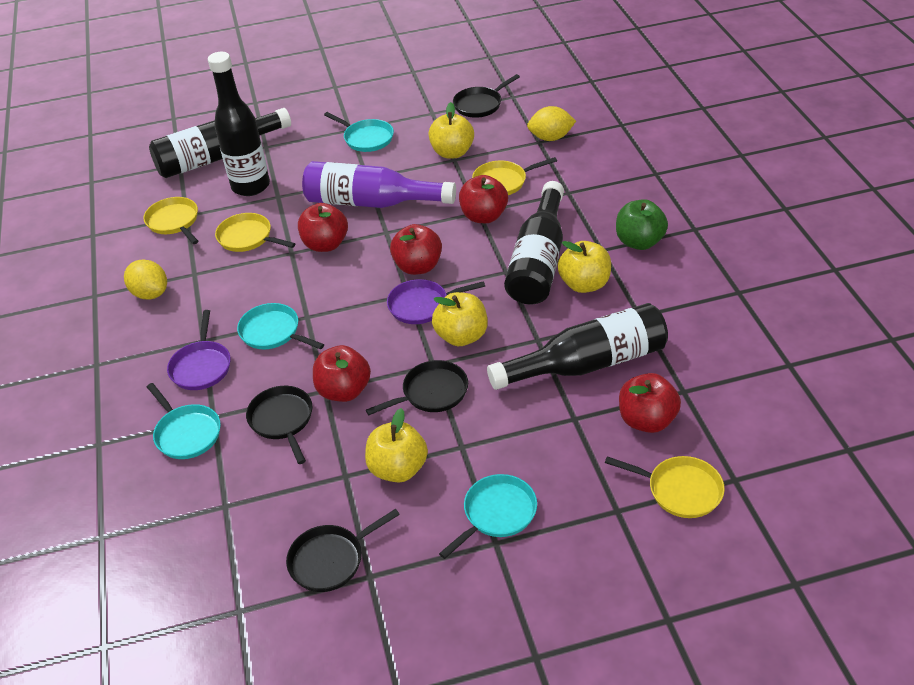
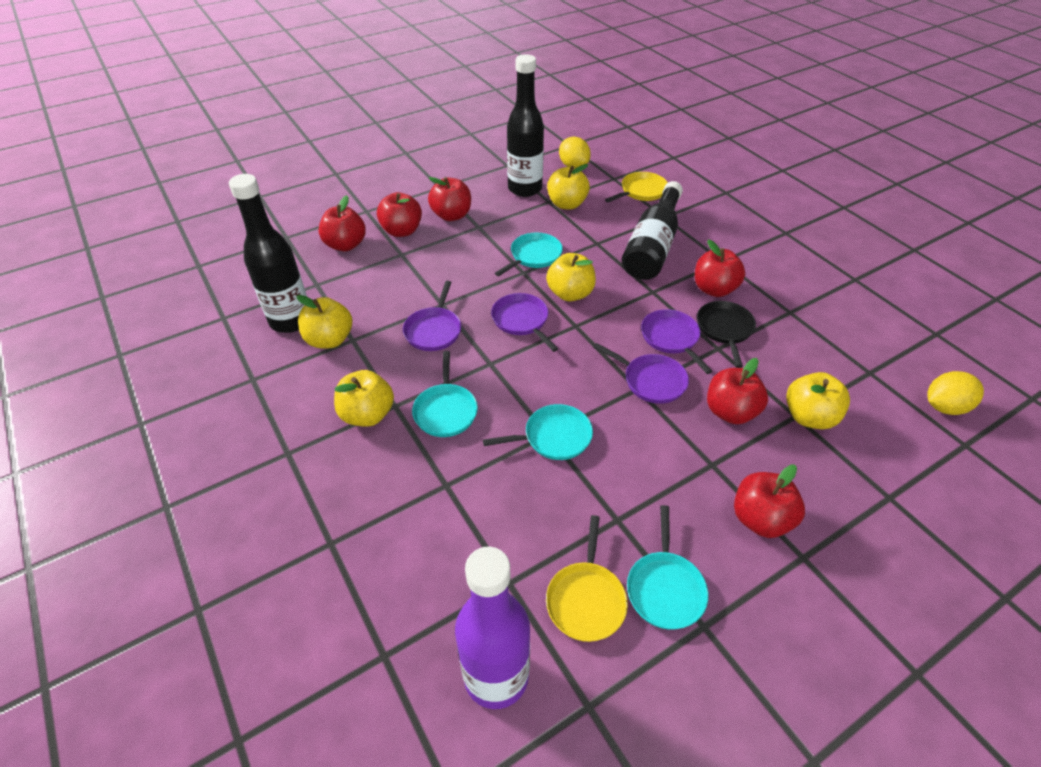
black bottle: 4 -> 3
black pan: 4 -> 1
green apple: 1 -> 0
purple pan: 2 -> 4
red apple: 5 -> 6
yellow apple: 4 -> 5
yellow pan: 4 -> 2

